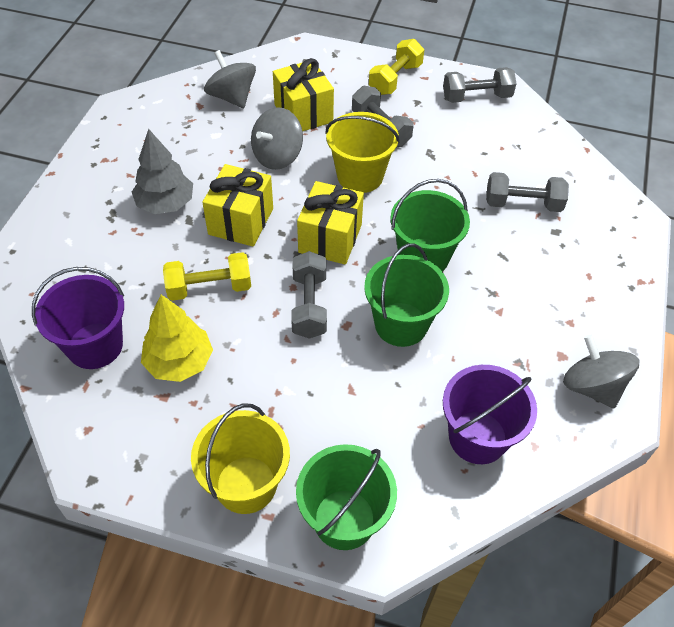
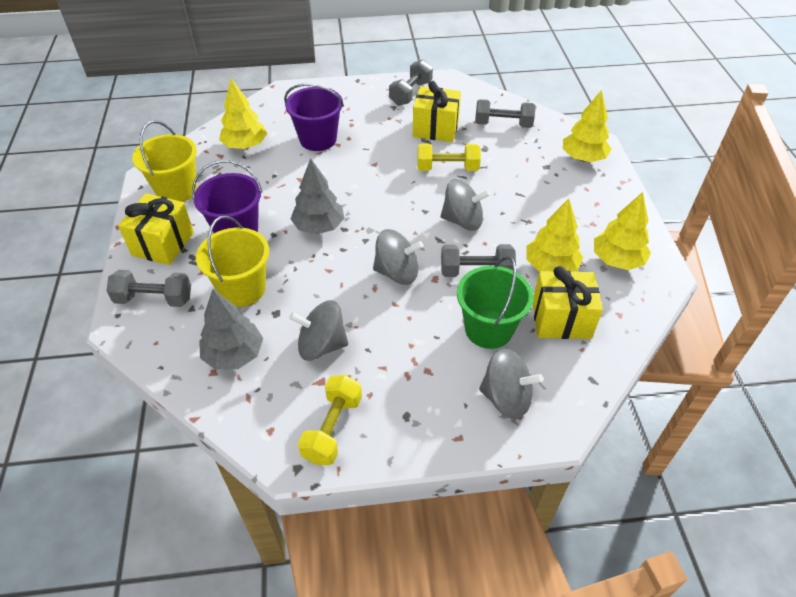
green bucket: 3 -> 1
grey spinning top: 3 -> 4
grey tree: 1 -> 2
yellow tree: 1 -> 4

